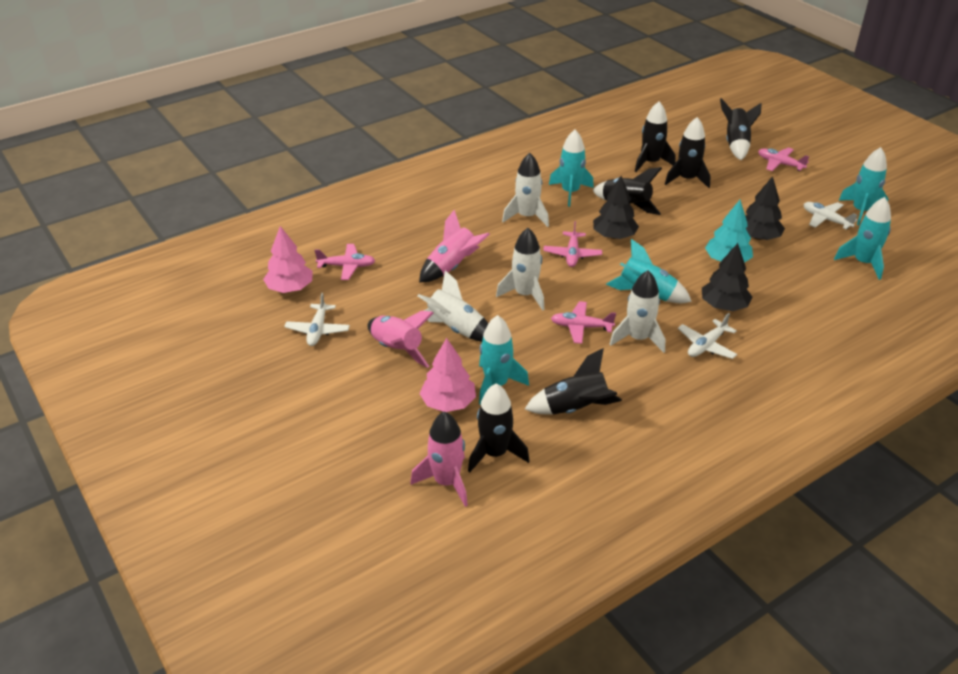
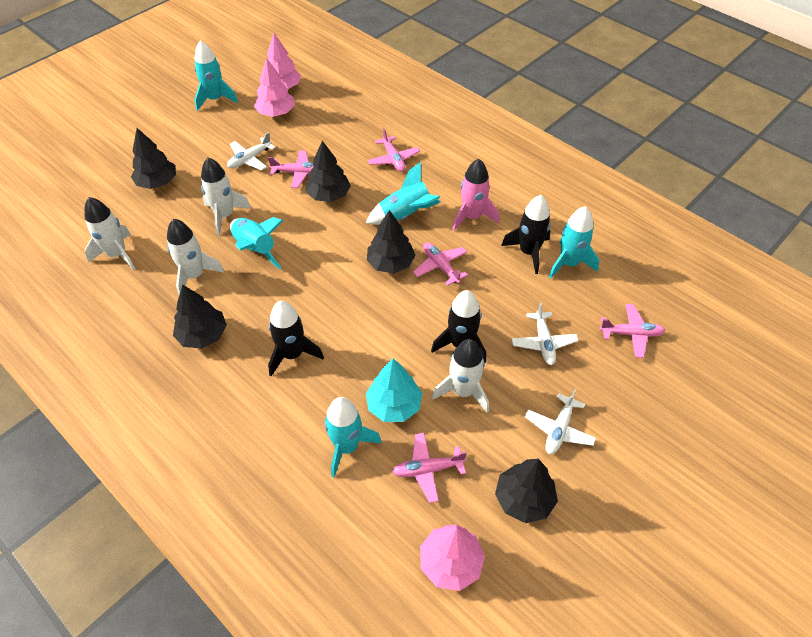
black rocket: 6 -> 3
black tree: 3 -> 5
pink plane: 4 -> 5
pink rocket: 3 -> 1
pink tree: 2 -> 3

